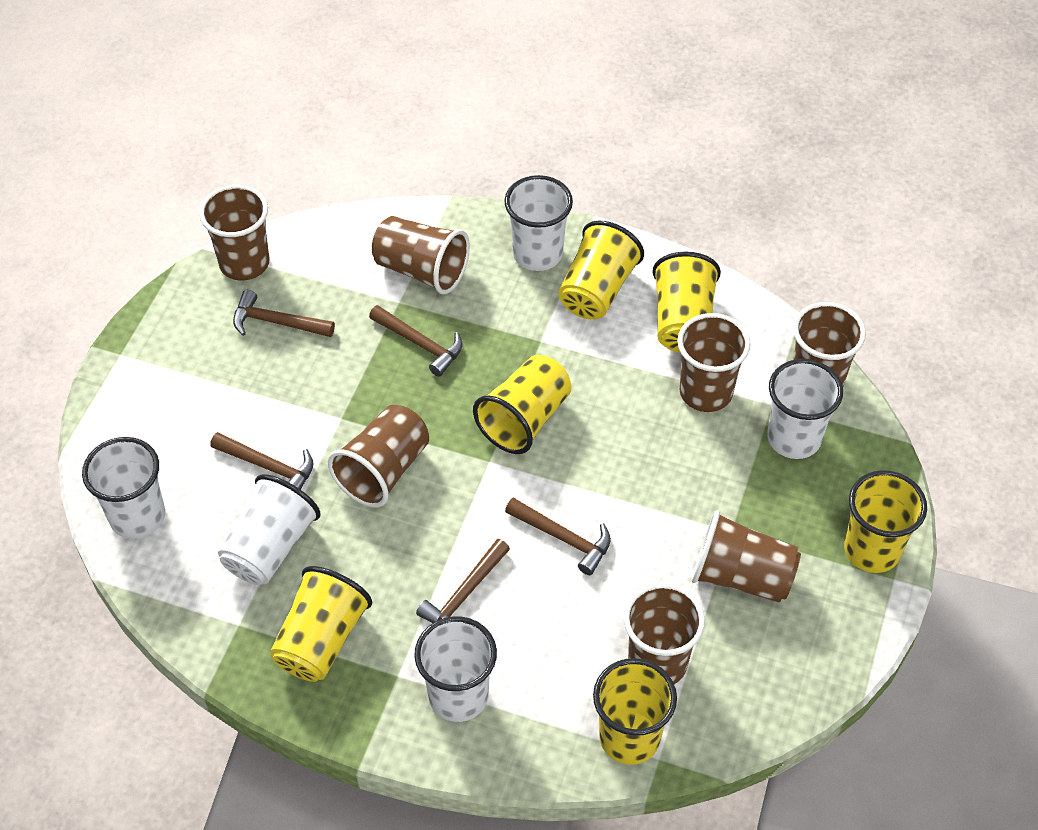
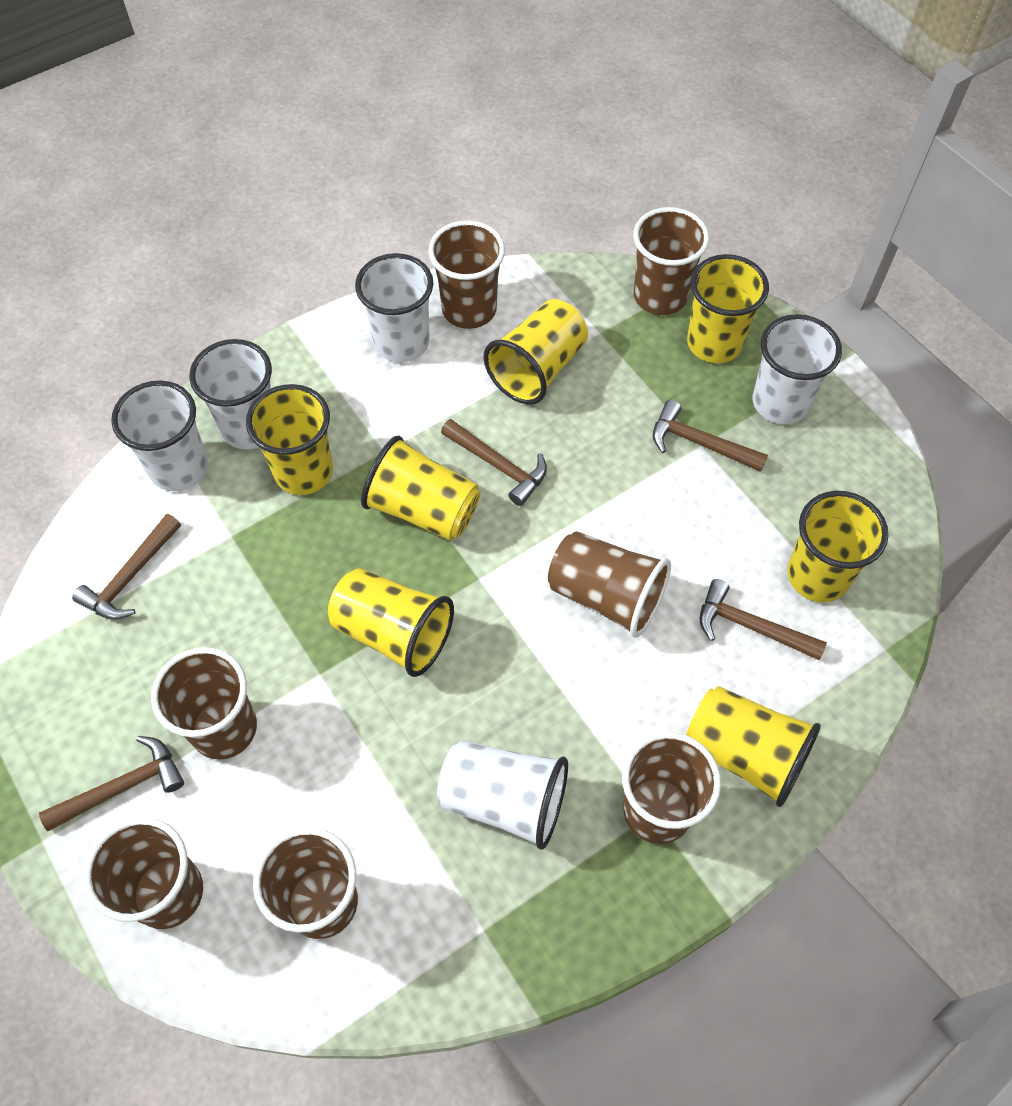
yellow cup: 6 -> 7

